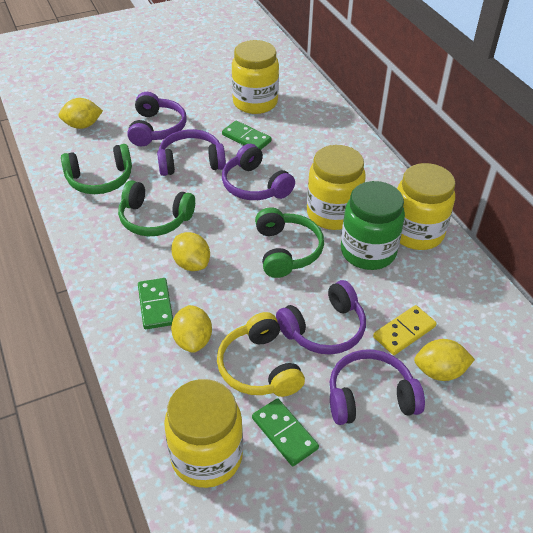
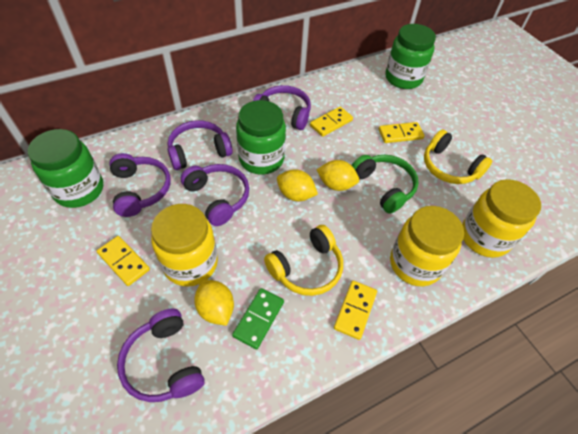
green domino: 3 -> 1
green headphones: 3 -> 1
green jar: 1 -> 3
yellow domino: 1 -> 4
yellow headphones: 1 -> 2
yellow jar: 4 -> 3
yellow lemon: 4 -> 3

